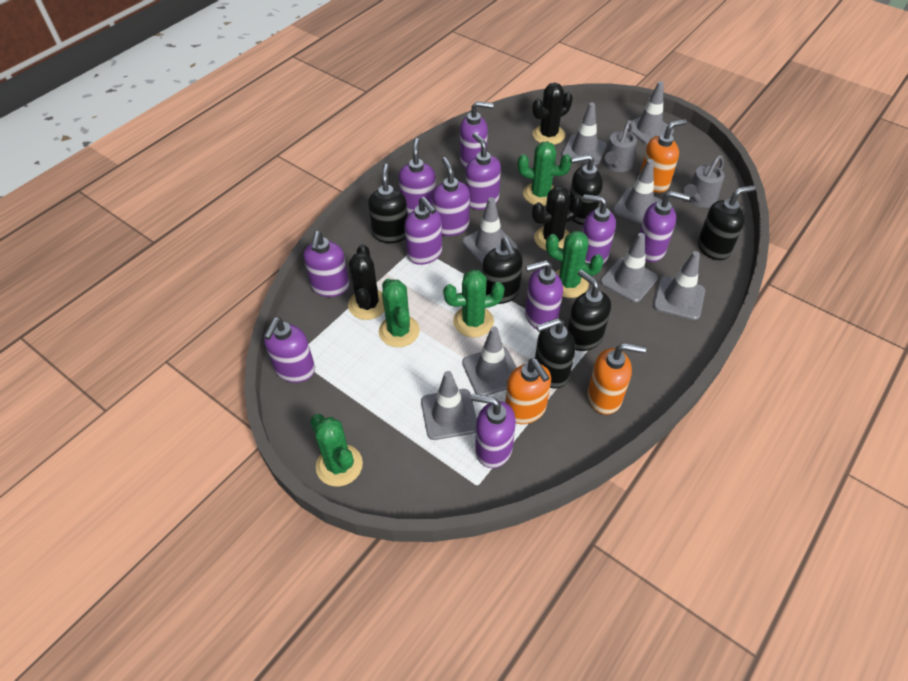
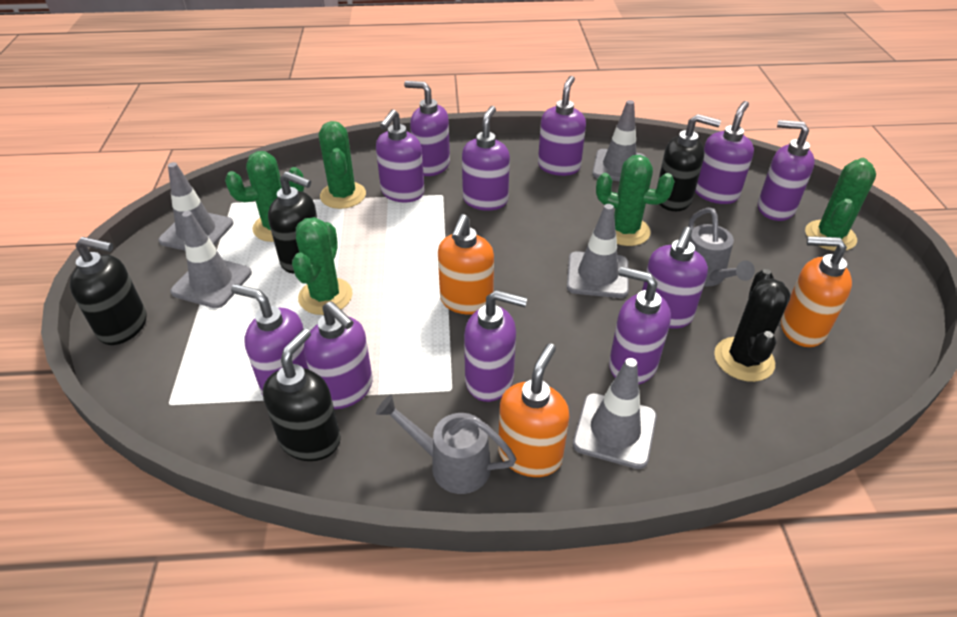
black cactus: 3 -> 1
black soap dispenser: 6 -> 4
grey traffic cone: 8 -> 5

